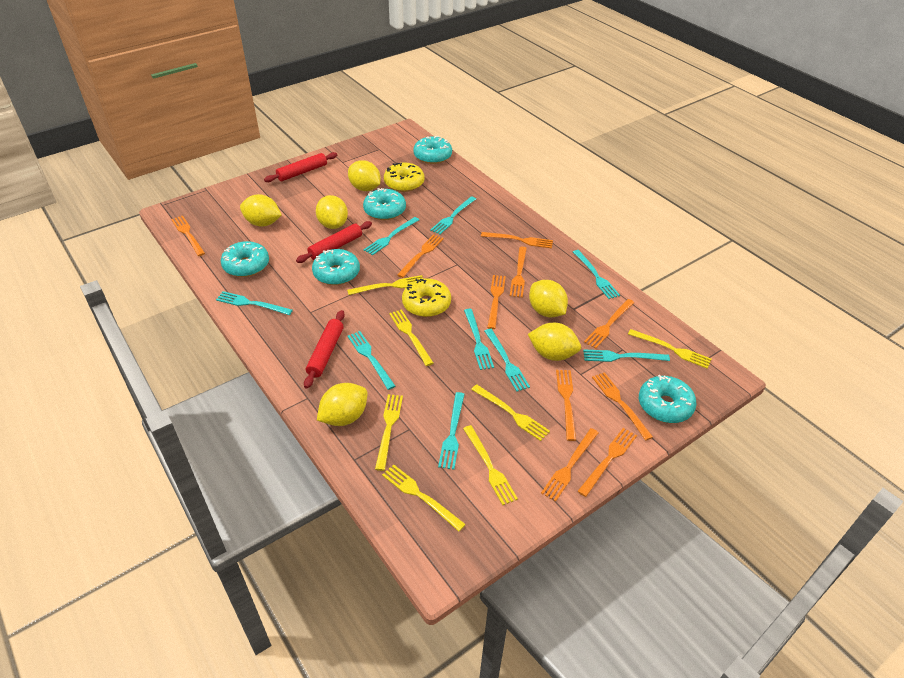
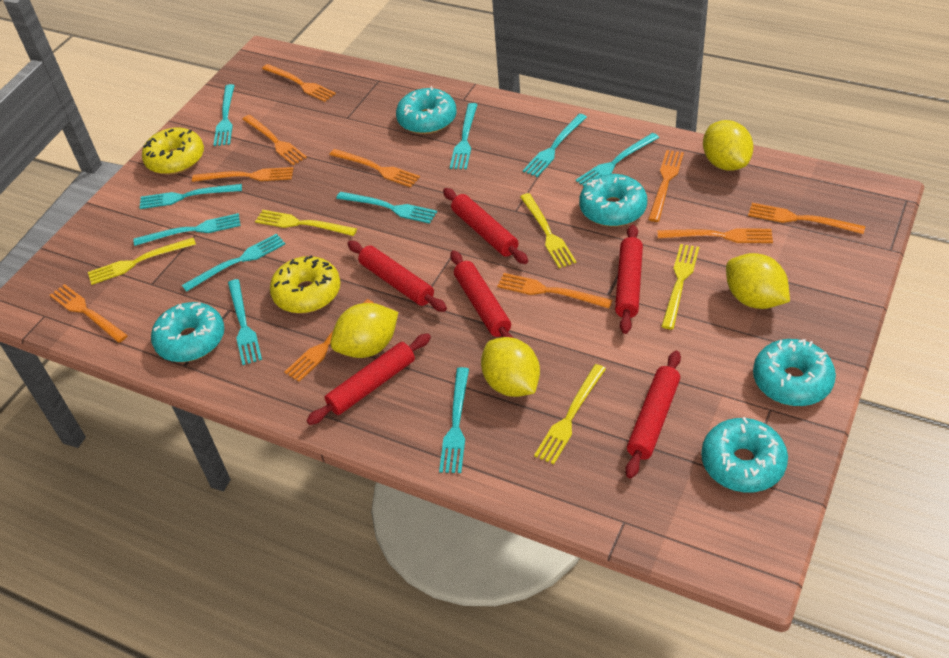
red rolling pin: 3 -> 6
turquoise fork: 9 -> 10
yellow fork: 7 -> 5
yellow lemon: 6 -> 4

